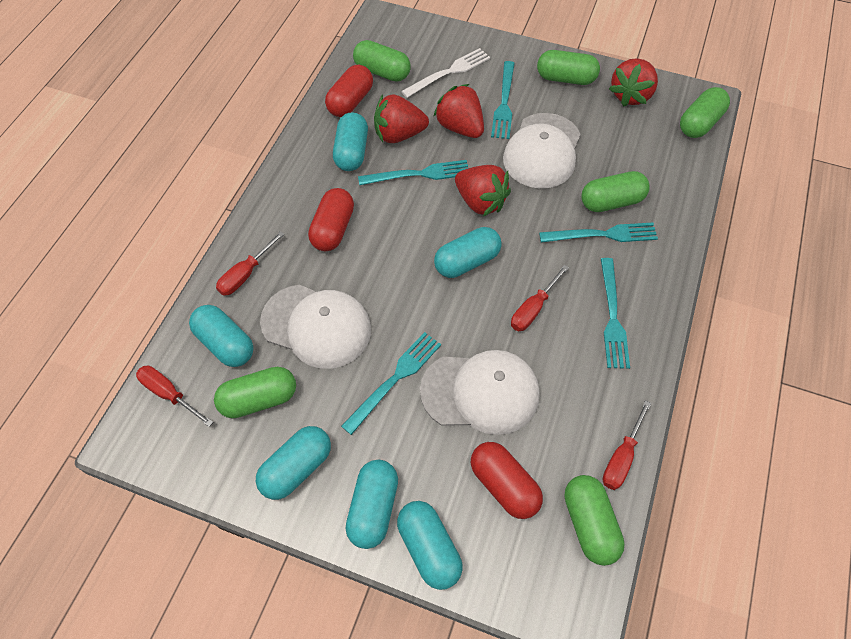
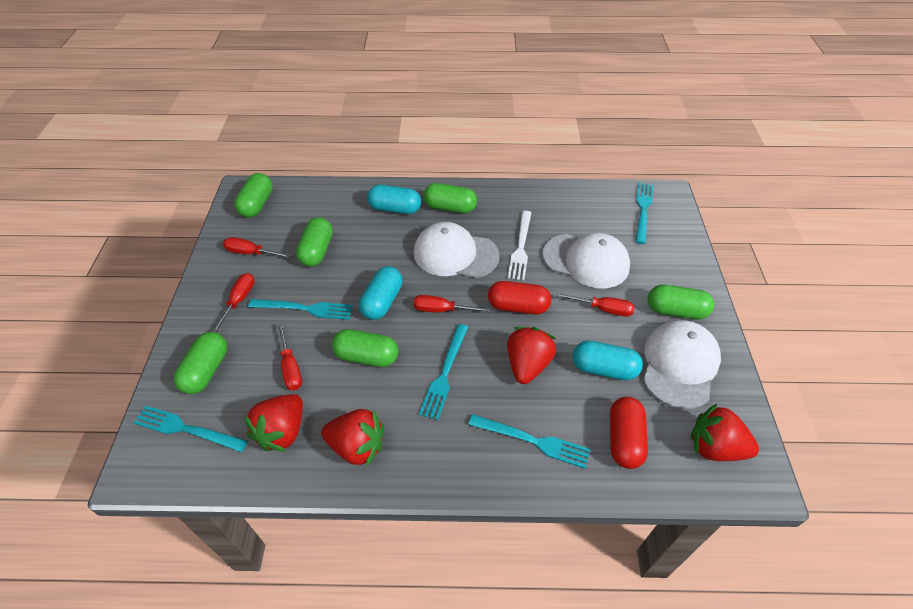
red capsule: 3 -> 2
red screwdriver: 4 -> 5
turquoise capsule: 6 -> 3

